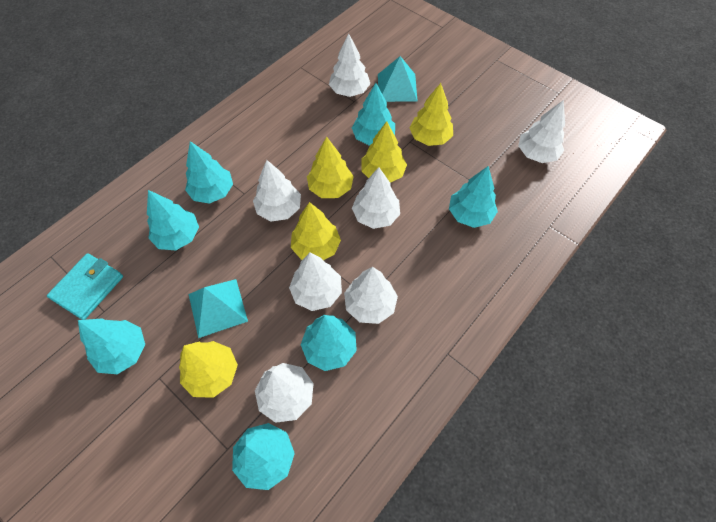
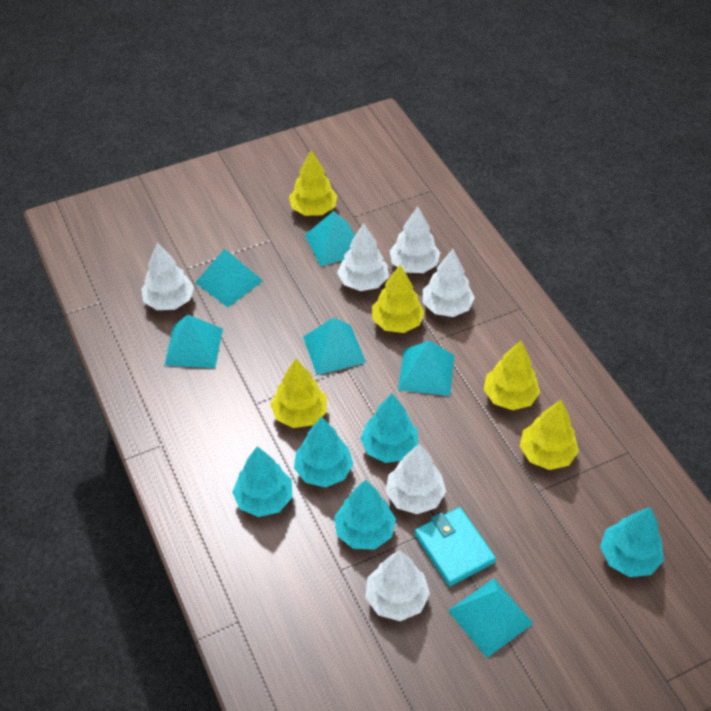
turquoise pyramid: 2 -> 6
turquoise tree: 7 -> 5
white tree: 7 -> 6

